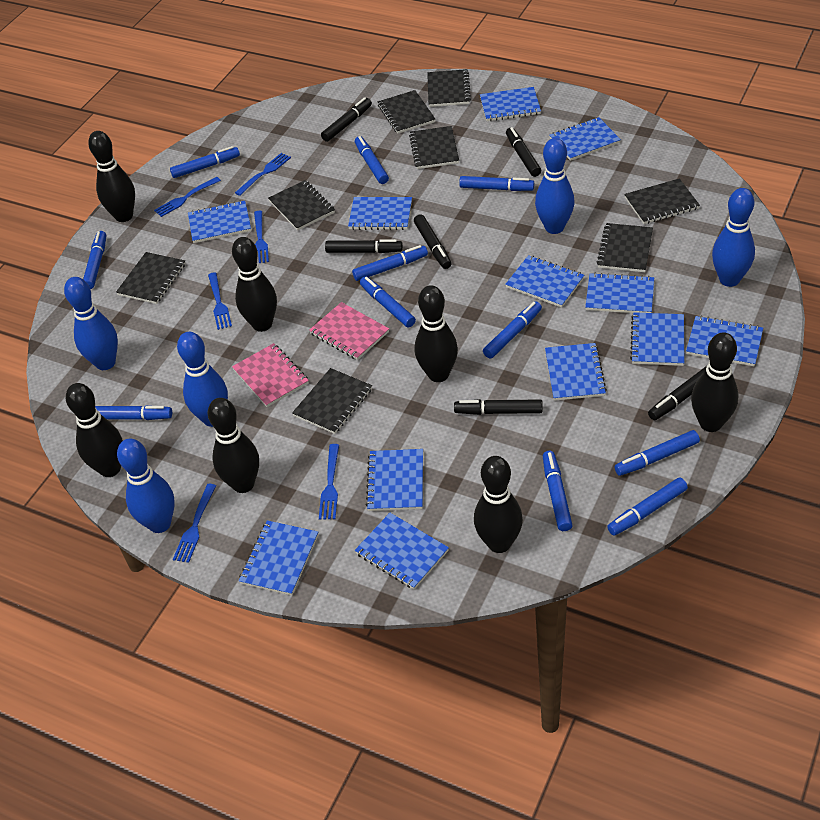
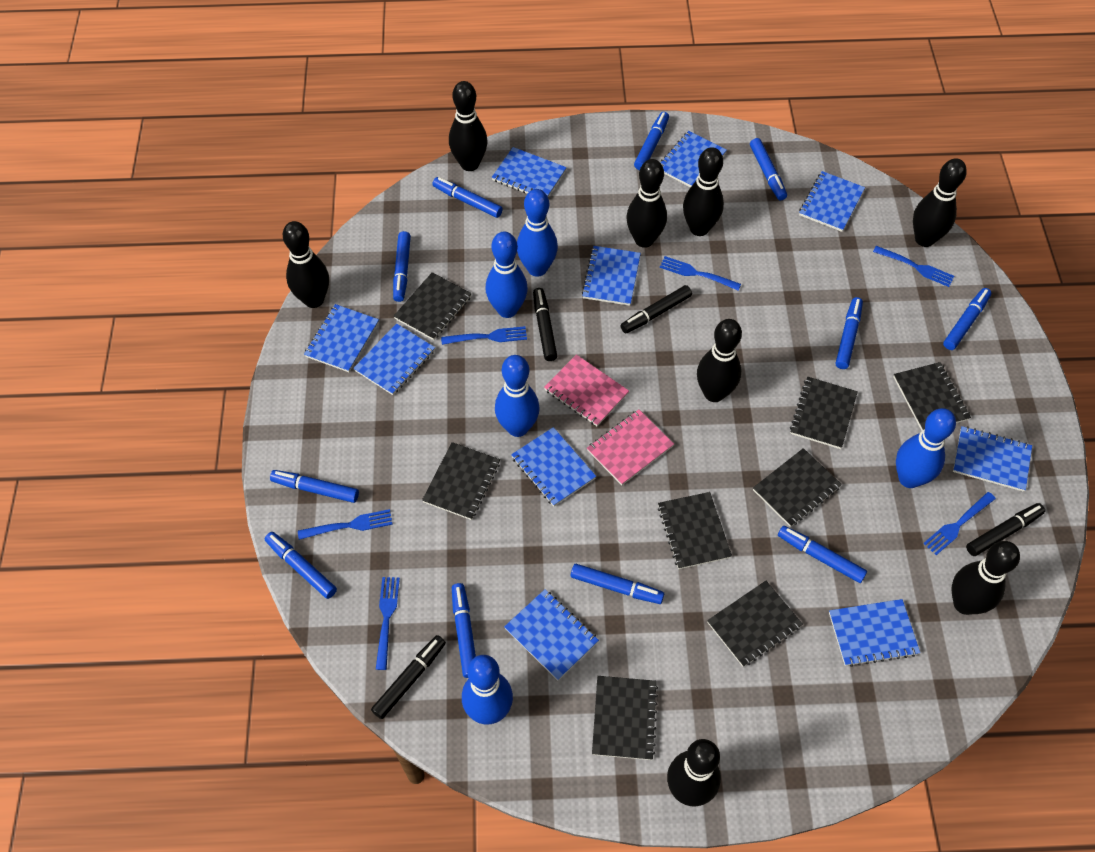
black bowling pin: 7 -> 8
black marker: 6 -> 4
blue notebook: 12 -> 10

